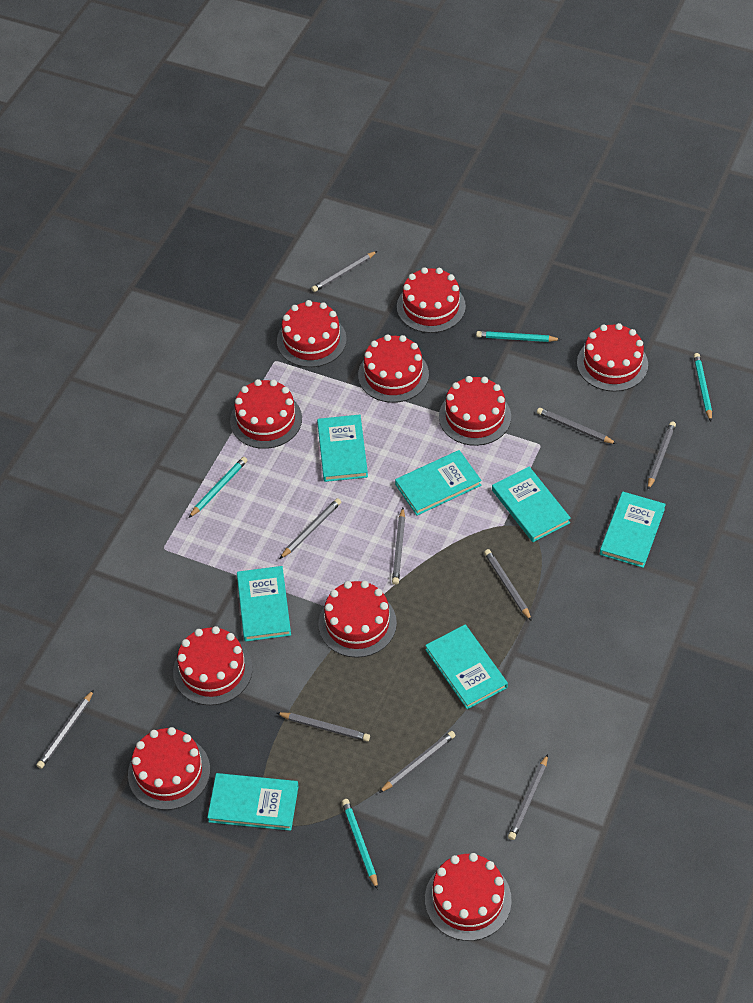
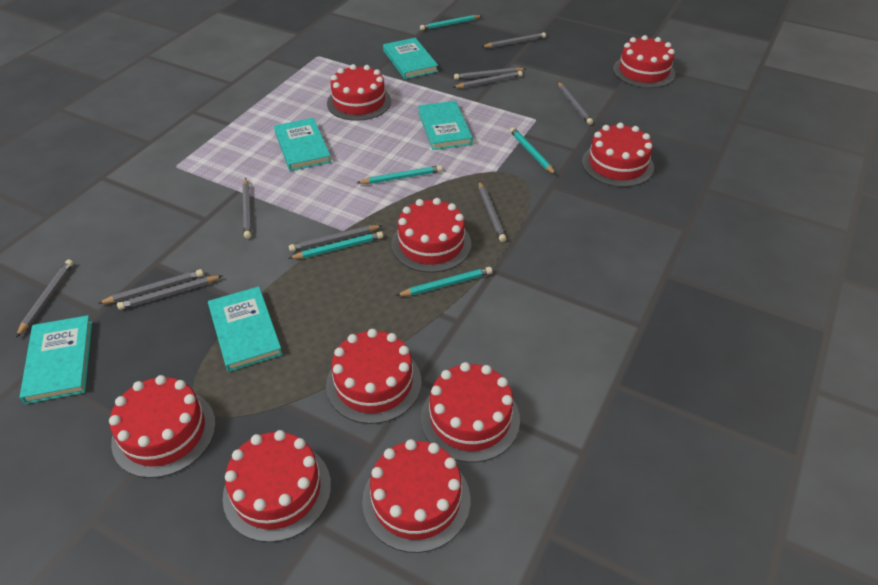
red cake: 10 -> 9
turquoise book: 7 -> 5
turquoise pencil: 4 -> 5

